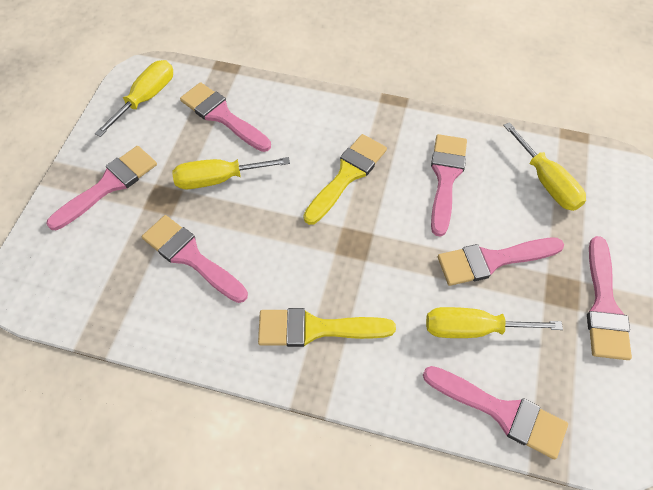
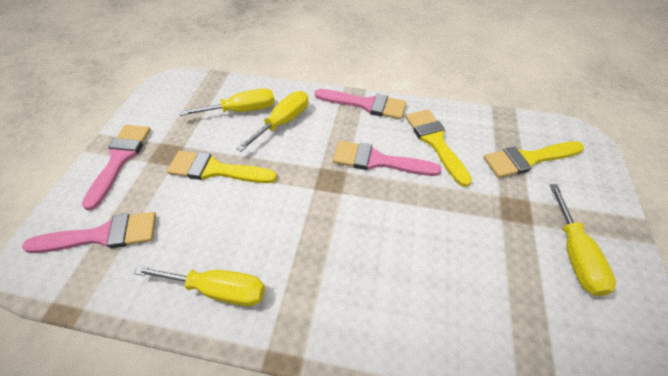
pink brush: 7 -> 4
yellow brush: 2 -> 3

